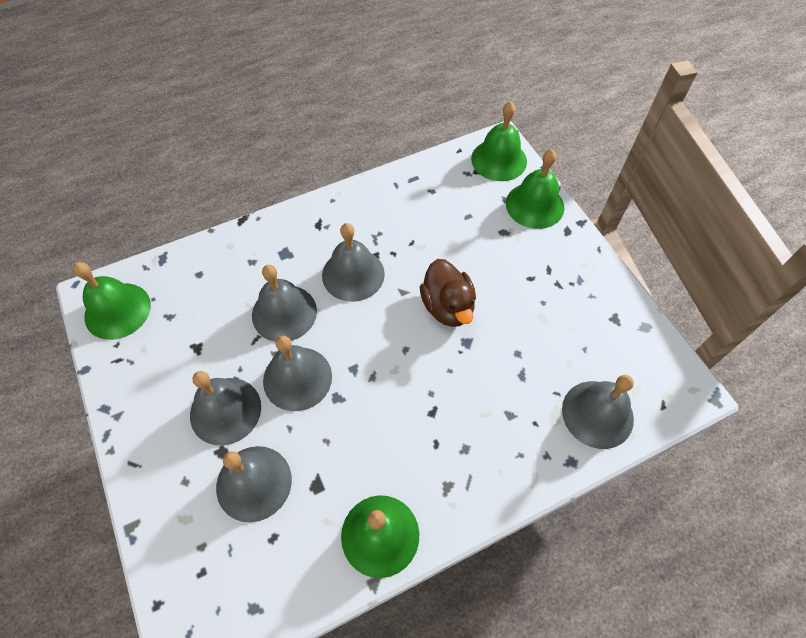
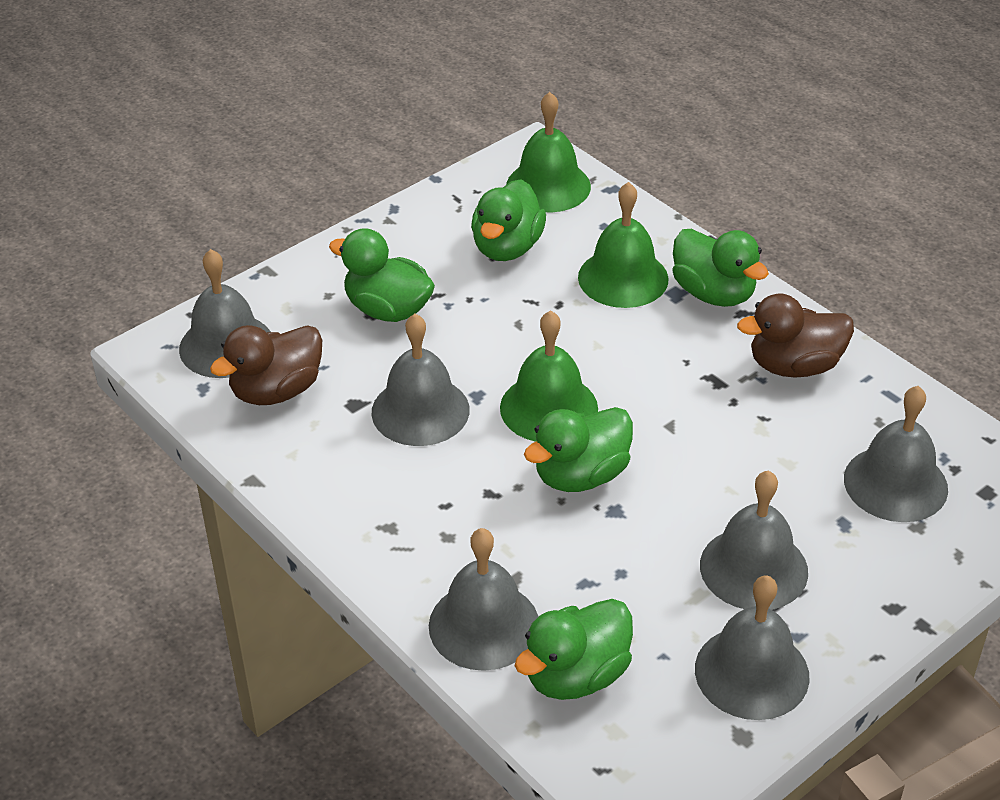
brown duck: 1 -> 2
green bell: 4 -> 3
green duck: 0 -> 5

